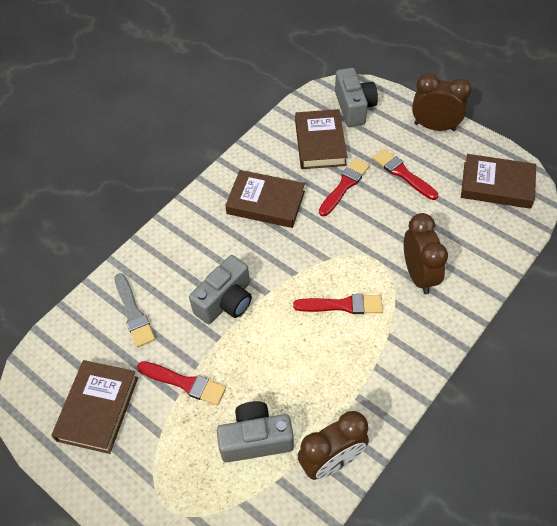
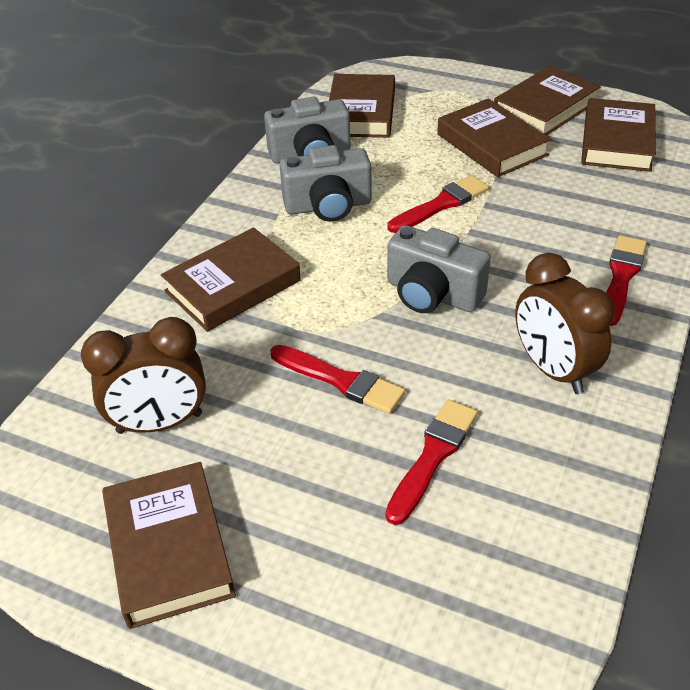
brown book: 4 -> 6
brown clock: 3 -> 2
grey brush: 1 -> 0

